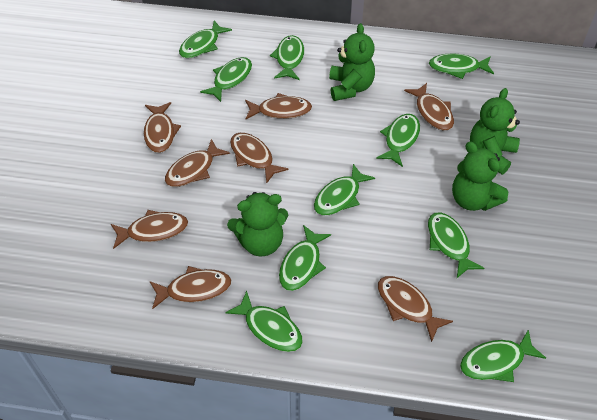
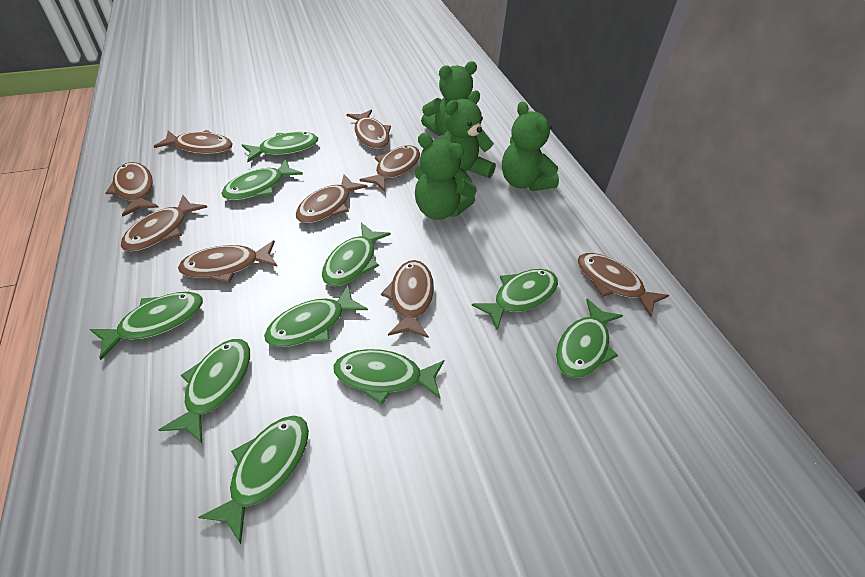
brown fish: 8 -> 9

